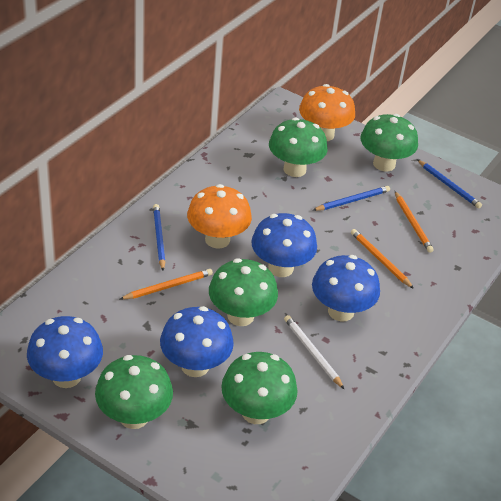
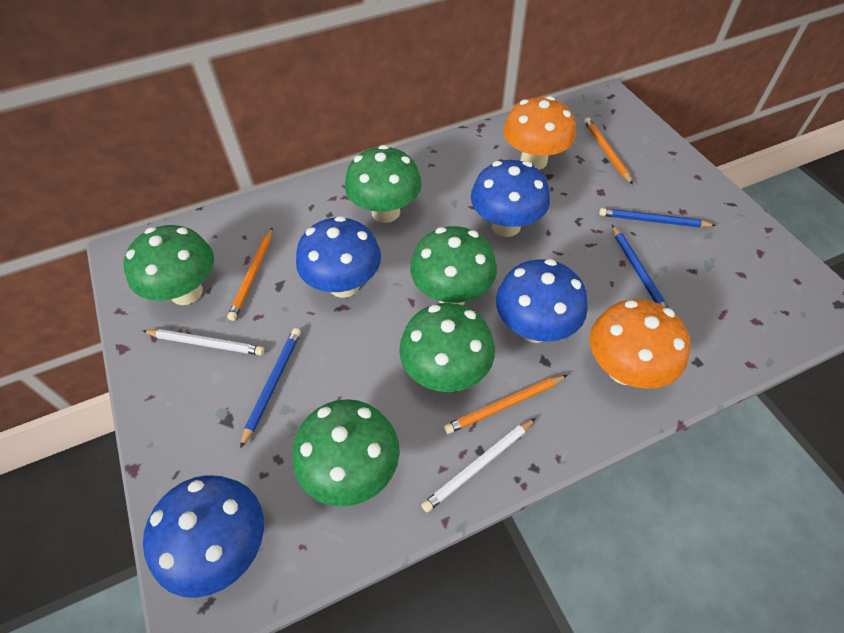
white pencil: 1 -> 2

